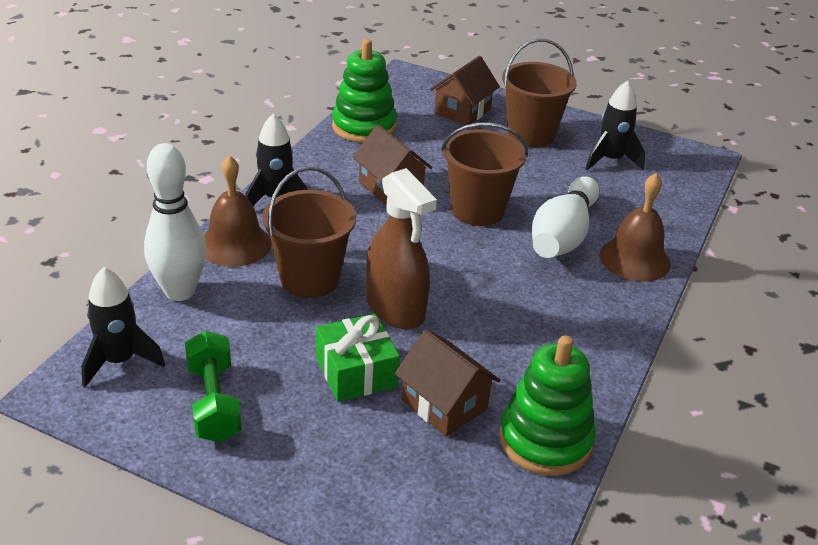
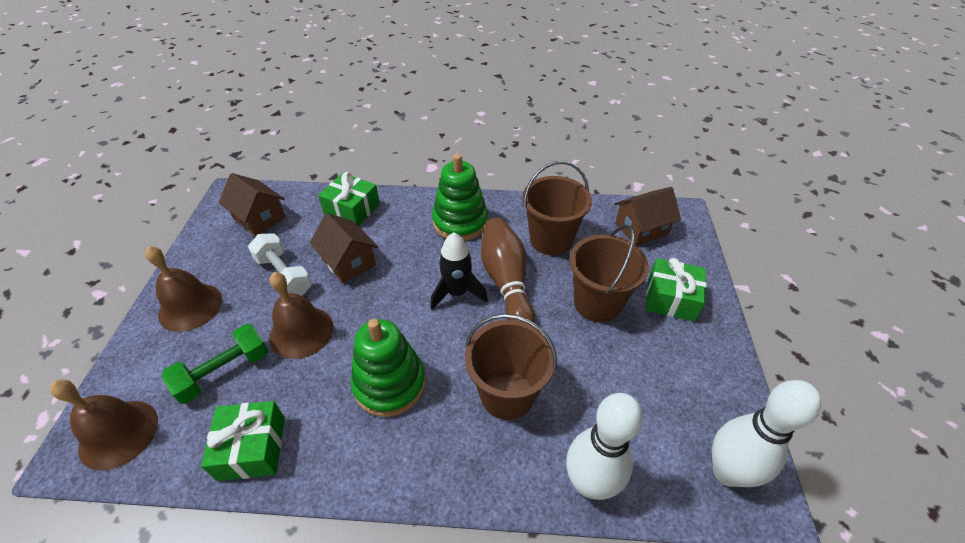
black rocket: 3 -> 1
brown bell: 2 -> 3
brown bowling pin: 0 -> 1
brown spray bottle: 1 -> 0
green gift: 1 -> 3
white dumbbell: 0 -> 1

